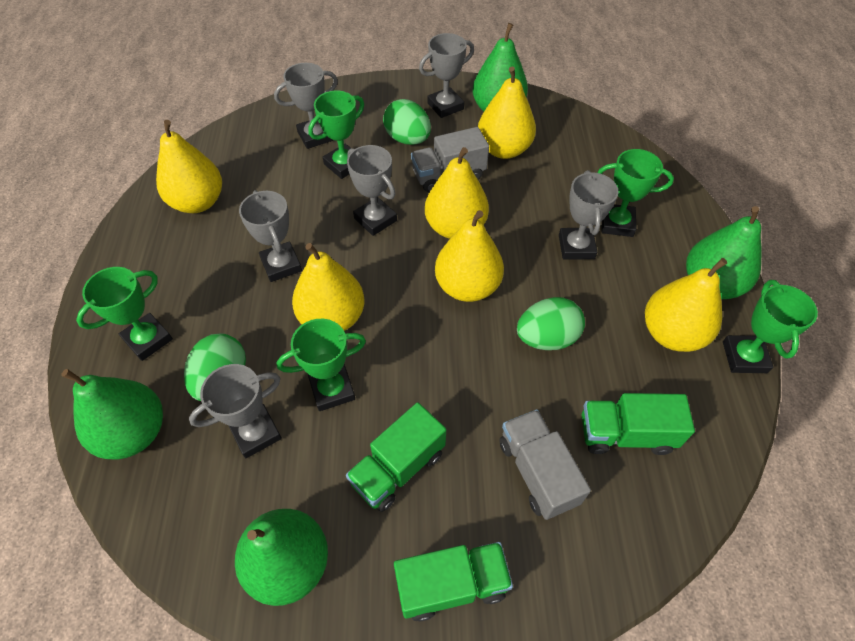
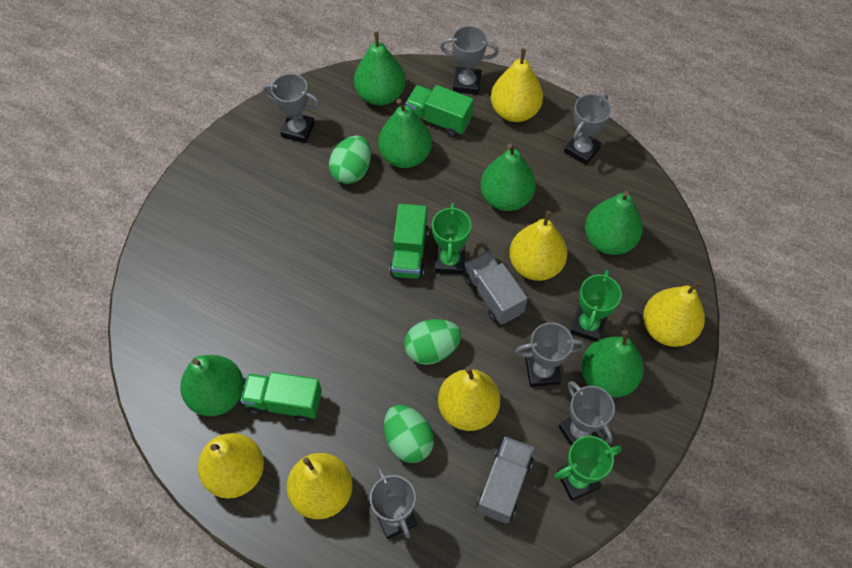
green pear: 4 -> 6
green trophy: 5 -> 3

